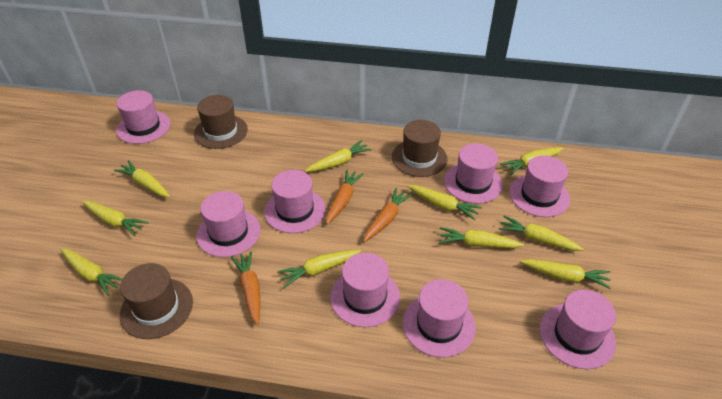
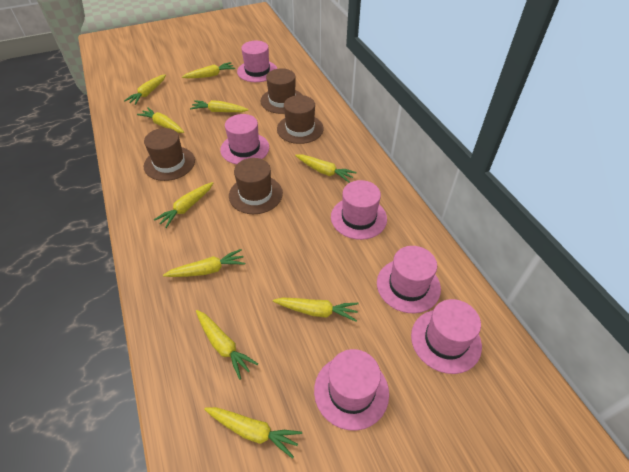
brown hat: 3 -> 4
orange carrot: 3 -> 0
pink hat: 8 -> 6

